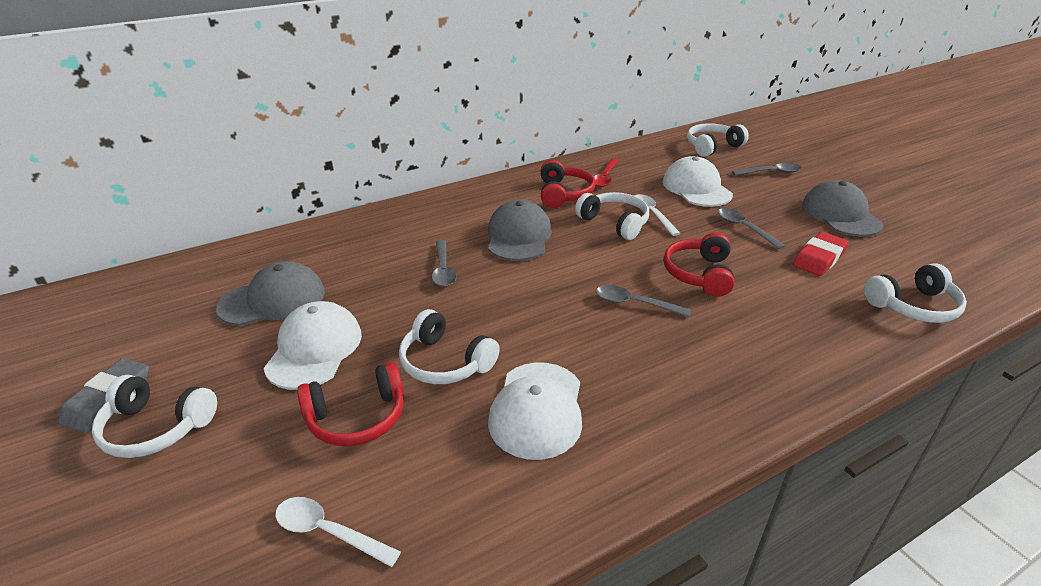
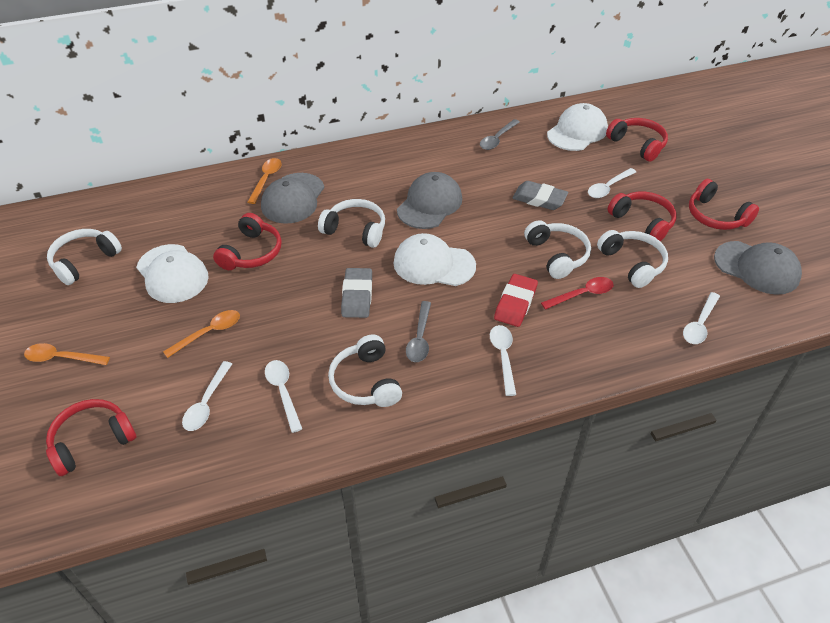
grey eraser: 1 -> 2
grey spoon: 4 -> 2
orange spoon: 0 -> 3
red headphones: 3 -> 5
white spoon: 2 -> 5

